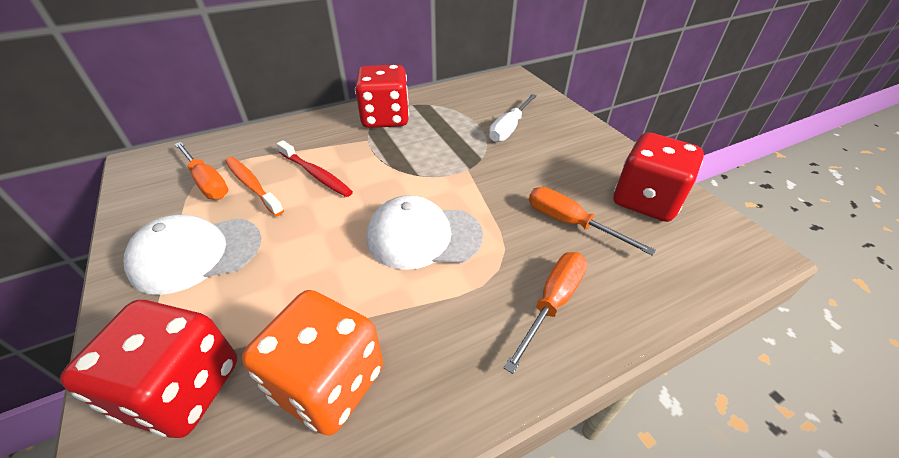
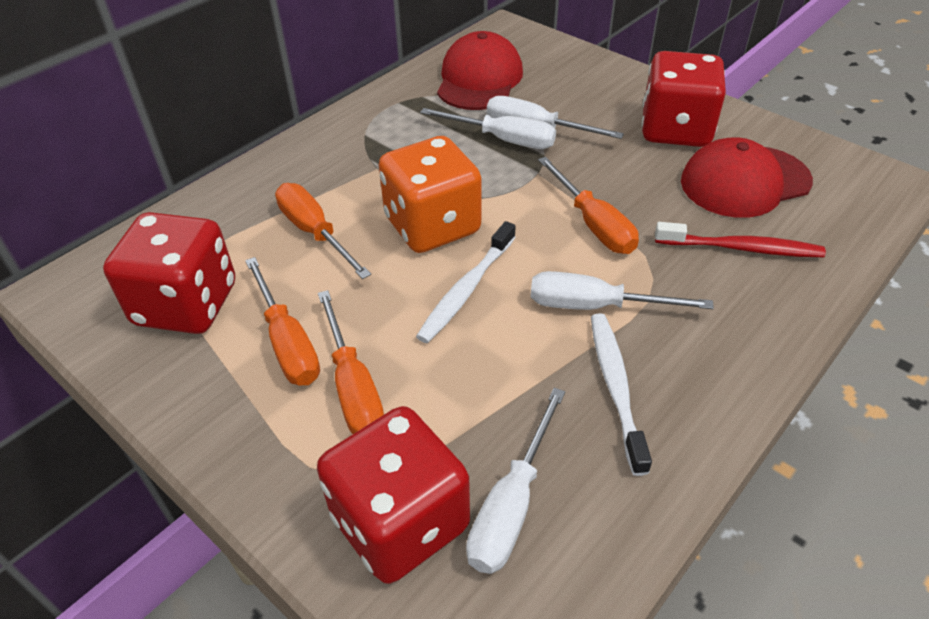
orange screwdriver: 3 -> 4
orange toothbrush: 1 -> 0
red cap: 0 -> 2
white cap: 2 -> 0
white screwdriver: 1 -> 4
white toothbrush: 0 -> 2

